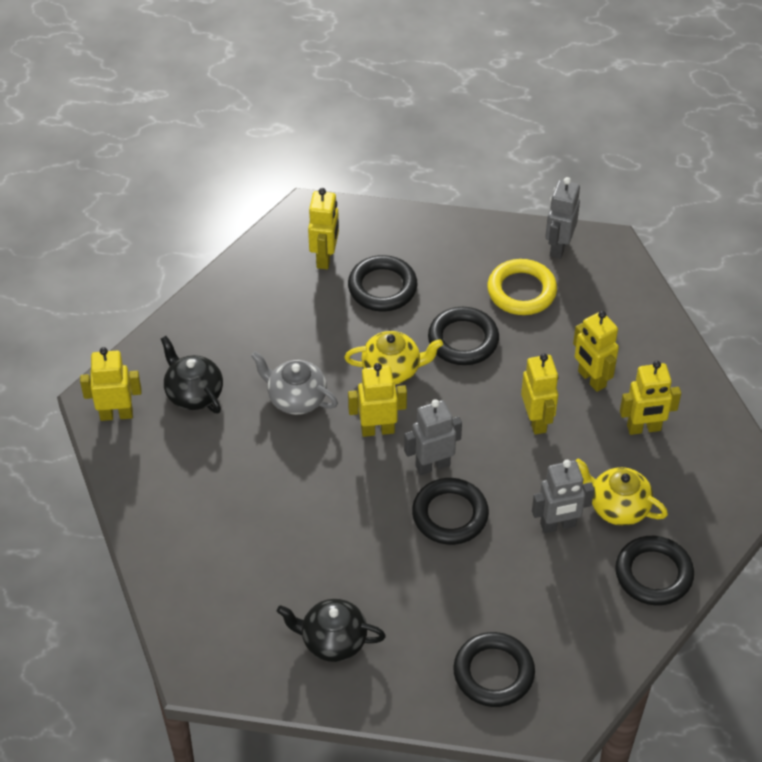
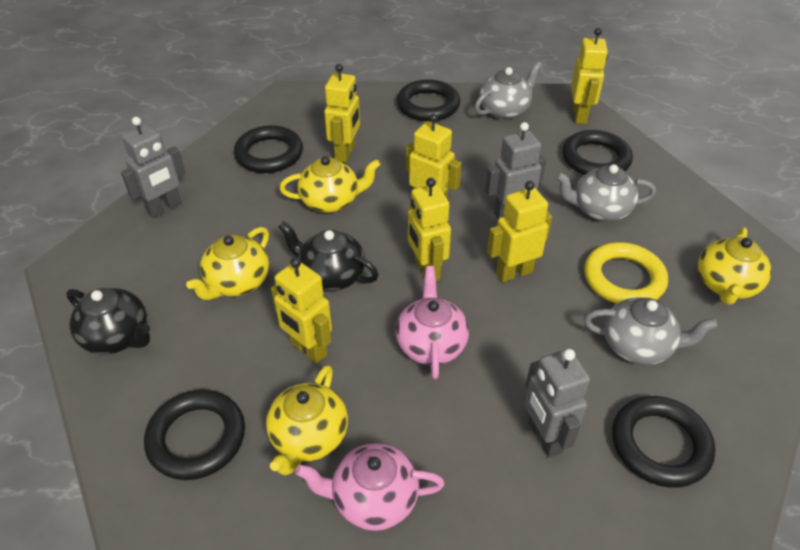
grey teapot: 1 -> 3
pink teapot: 0 -> 2
yellow teapot: 2 -> 4

